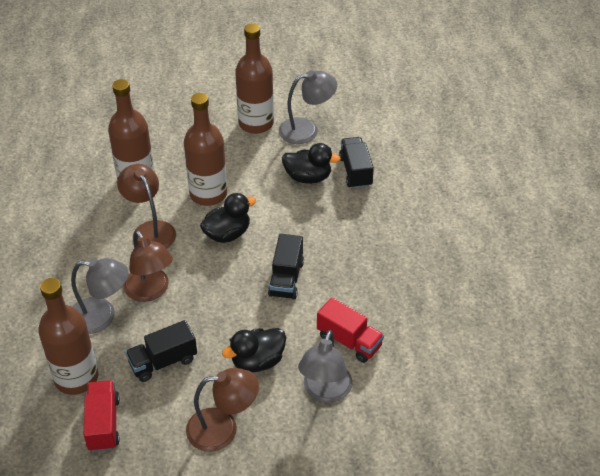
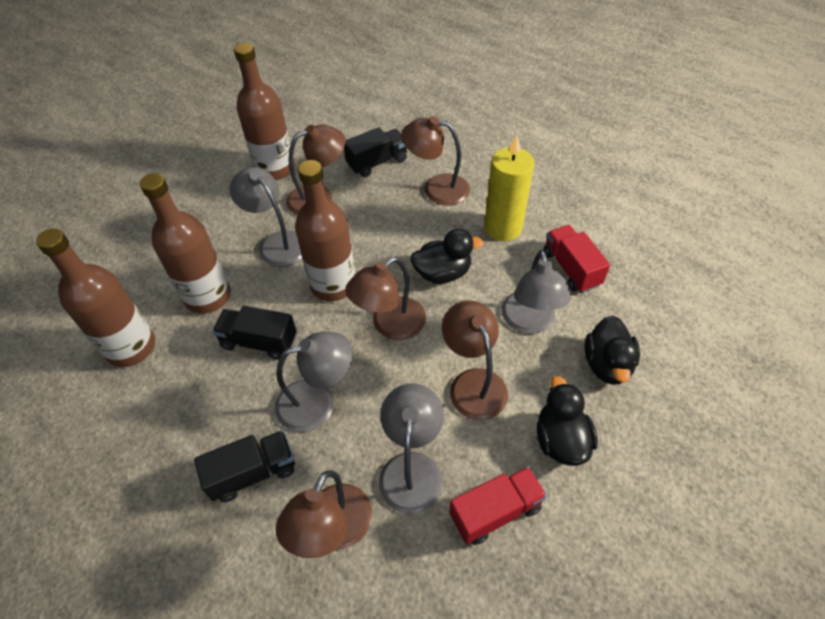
brown lamp: 3 -> 5
grey lamp: 3 -> 4
yellow candle: 0 -> 1

